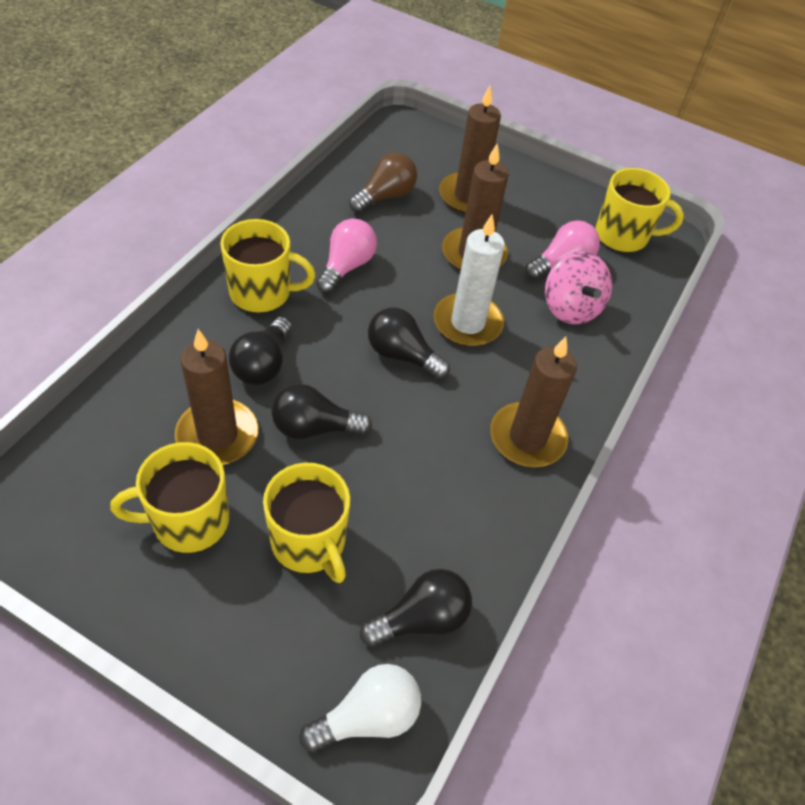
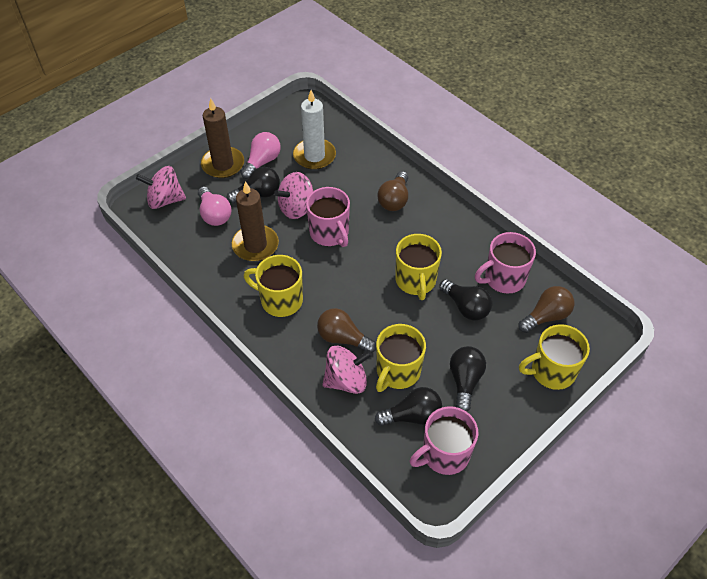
brown candle: 4 -> 2
brown light bulb: 1 -> 3
pink mug: 0 -> 3
pink spinning top: 1 -> 3
white light bulb: 1 -> 0

